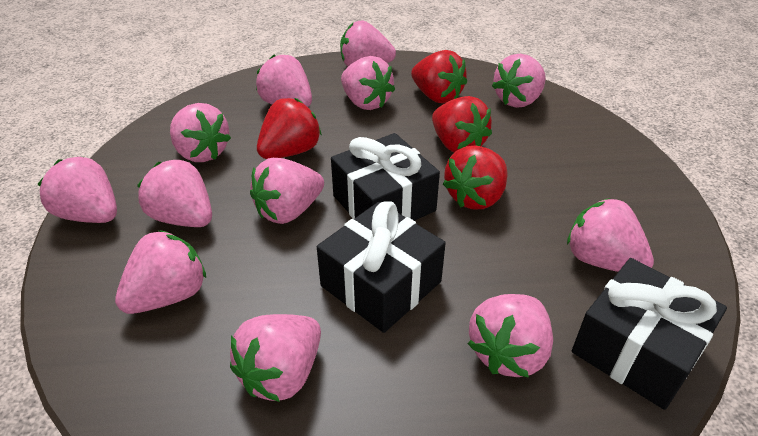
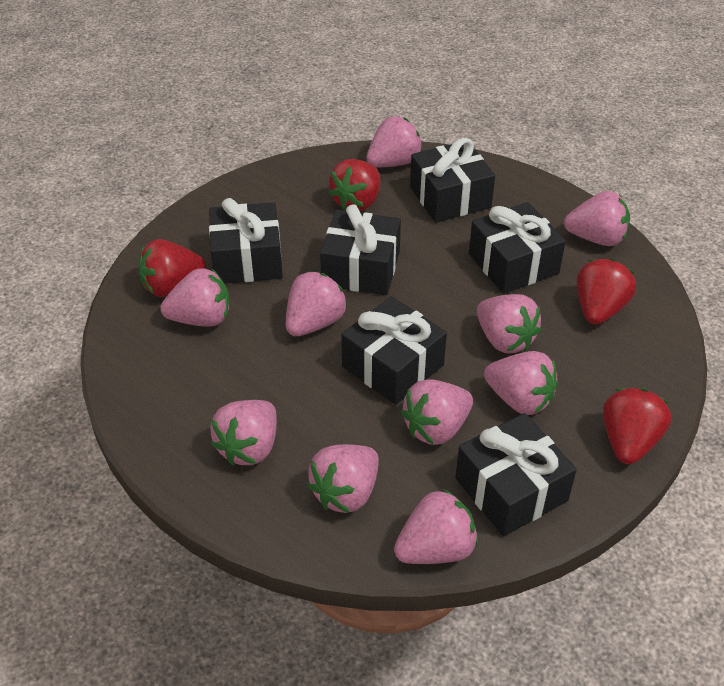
black gift: 3 -> 6
pink strawberry: 12 -> 10

